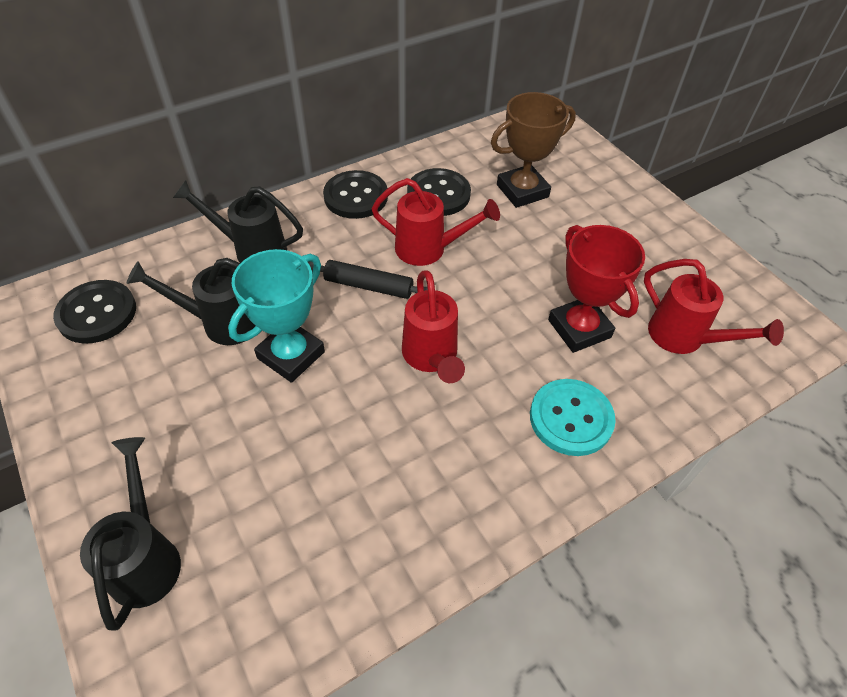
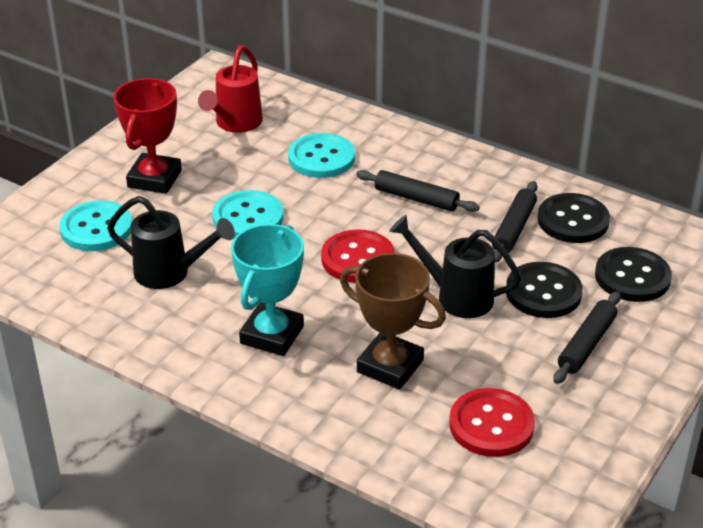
black rolling pin: 1 -> 3
black watering can: 3 -> 2
red button: 0 -> 2
red watering can: 3 -> 1
turquoise button: 1 -> 3

